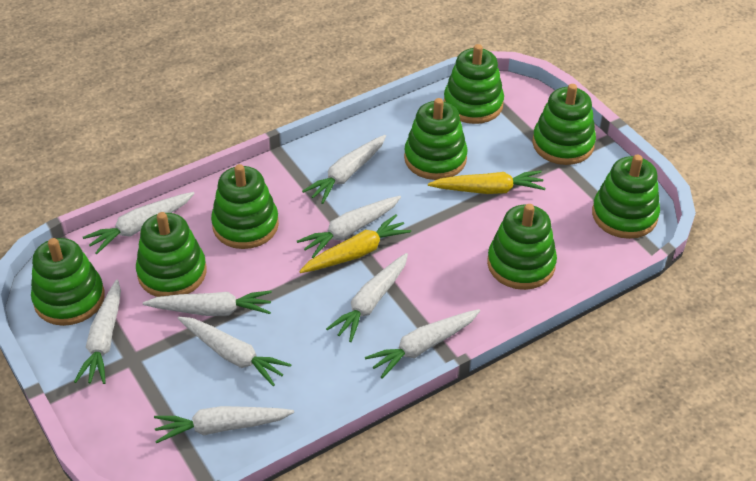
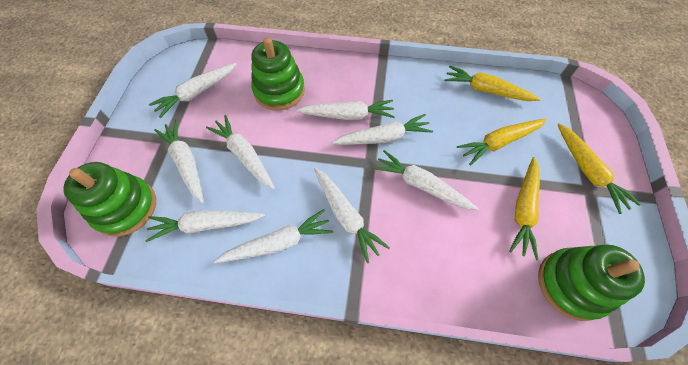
green stacking toy: 8 -> 3
yellow carrot: 2 -> 4

